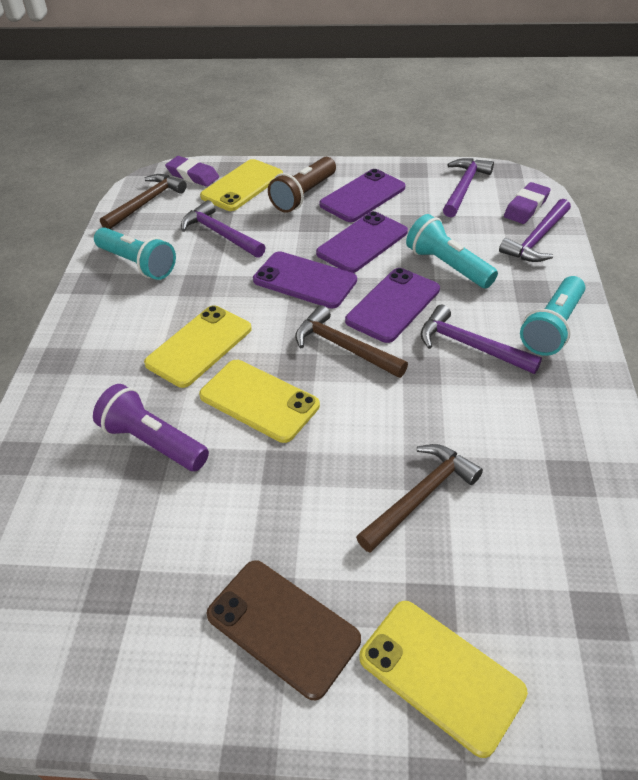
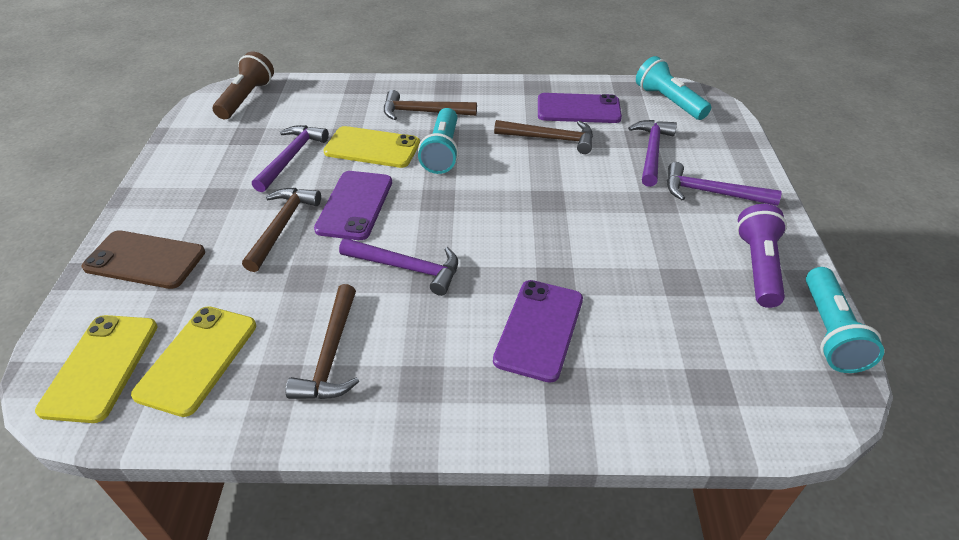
brown hammer: 3 -> 4
purple eraser: 2 -> 0
purple phone: 4 -> 3
yellow phone: 4 -> 3

